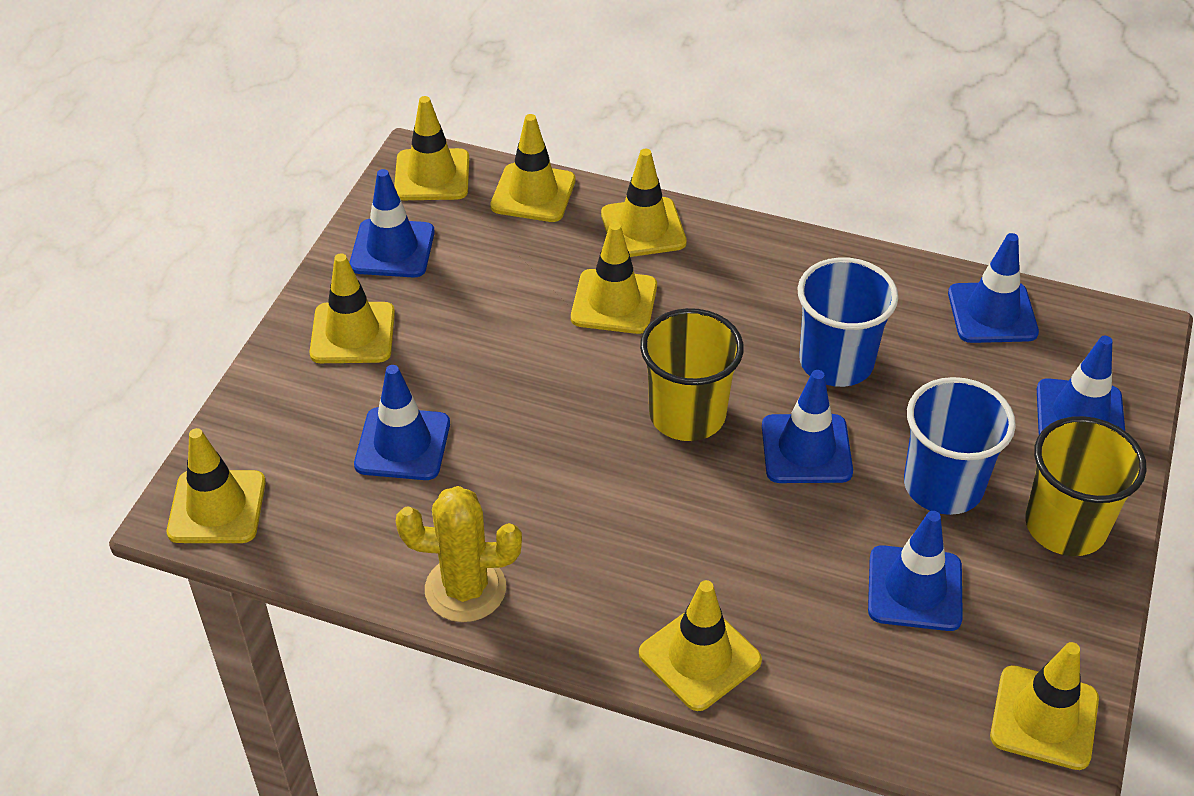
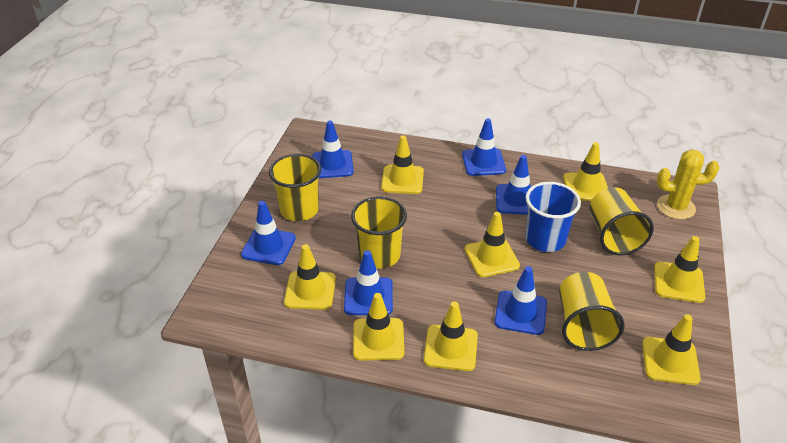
blue cup: 2 -> 1
yellow cup: 2 -> 4

